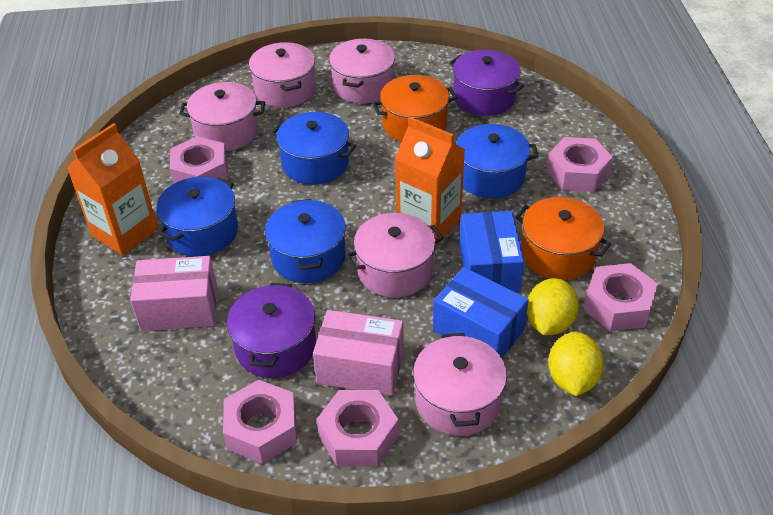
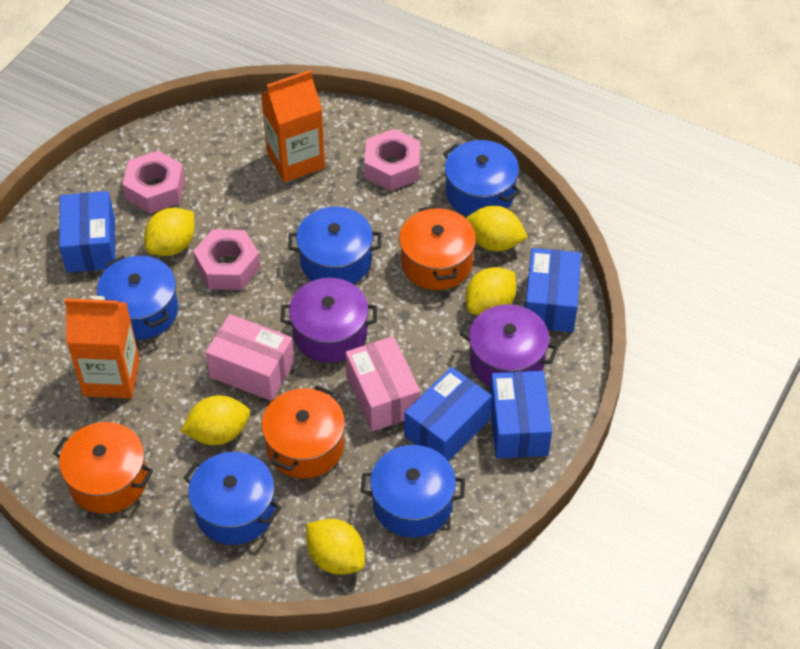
blue box: 2 -> 4
blue pot: 4 -> 5
orange pot: 2 -> 3
pink nut: 5 -> 3
pink pot: 5 -> 0
yellow lemon: 2 -> 5

